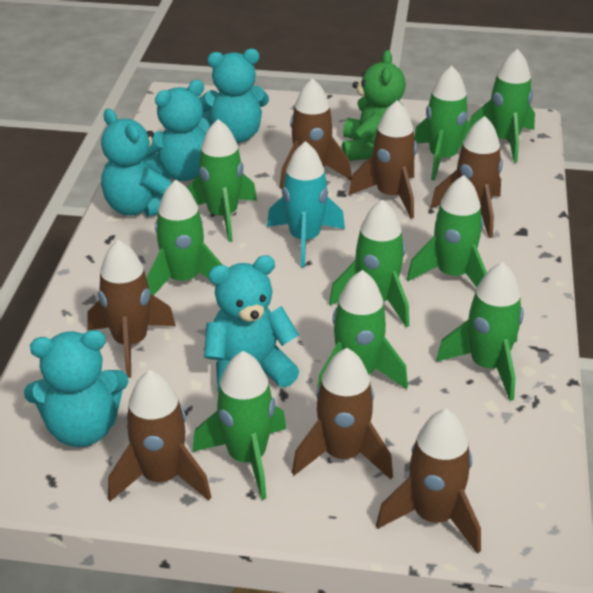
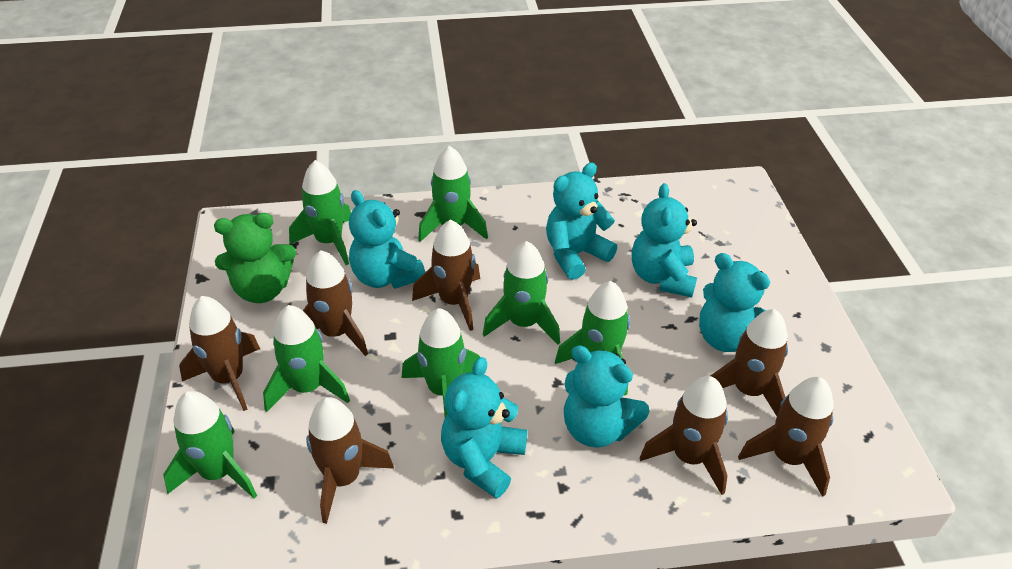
green rocket: 9 -> 7
turquoise rocket: 1 -> 0
turquoise teddy bear: 5 -> 6

